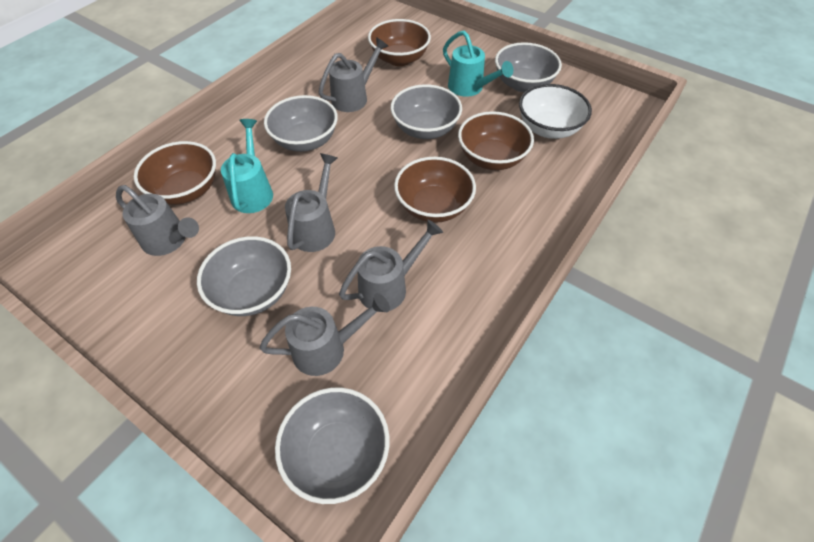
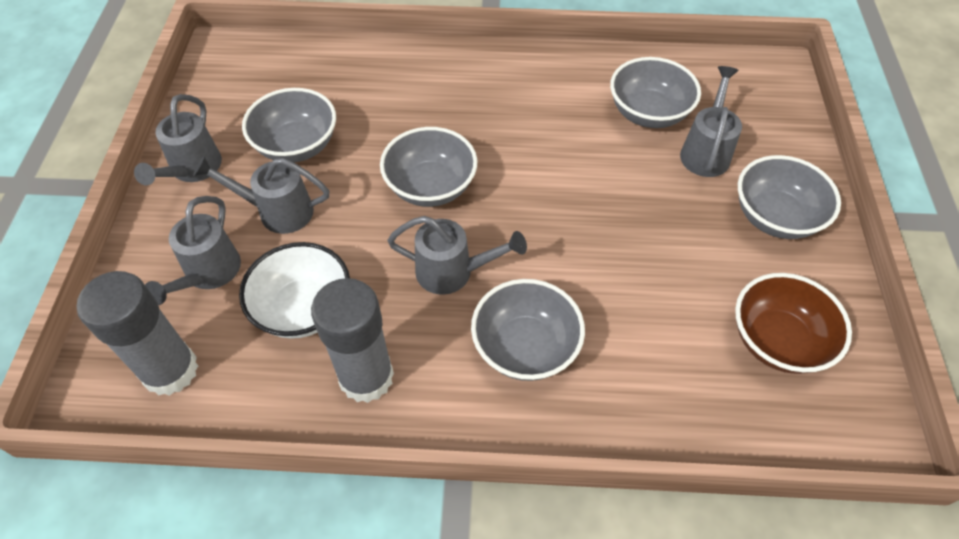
brown bowl: 4 -> 1
grey glue stick: 0 -> 2
turquoise watering can: 2 -> 0

